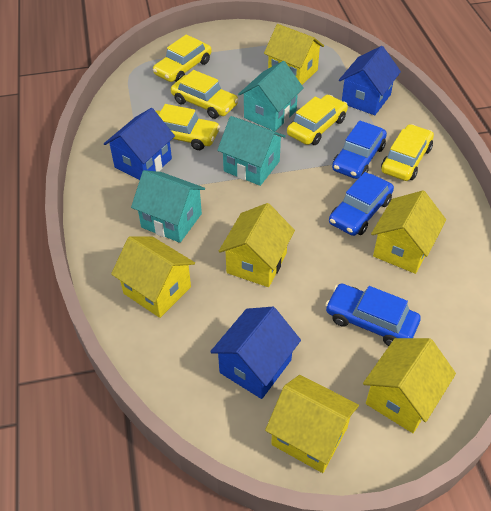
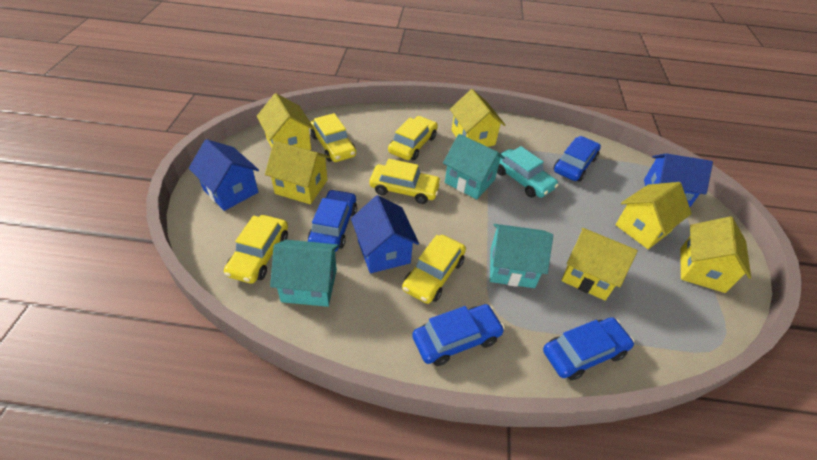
blue car: 3 -> 4
turquoise car: 0 -> 1

